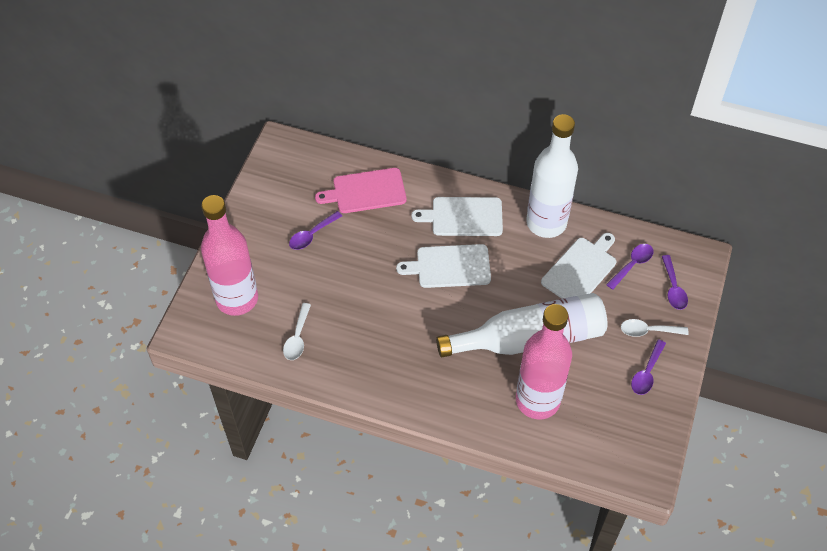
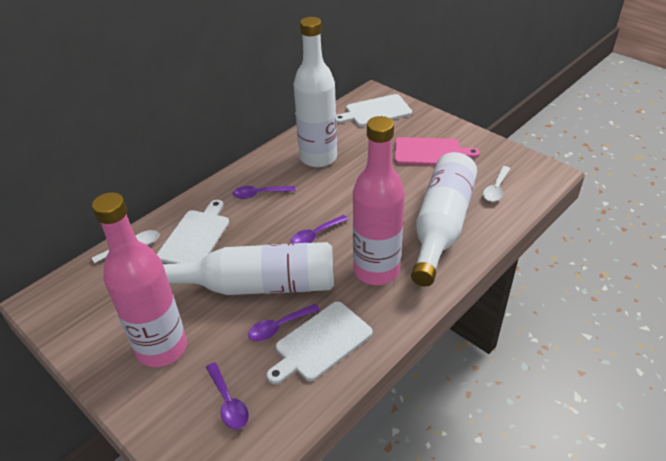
white bottle: 2 -> 3

